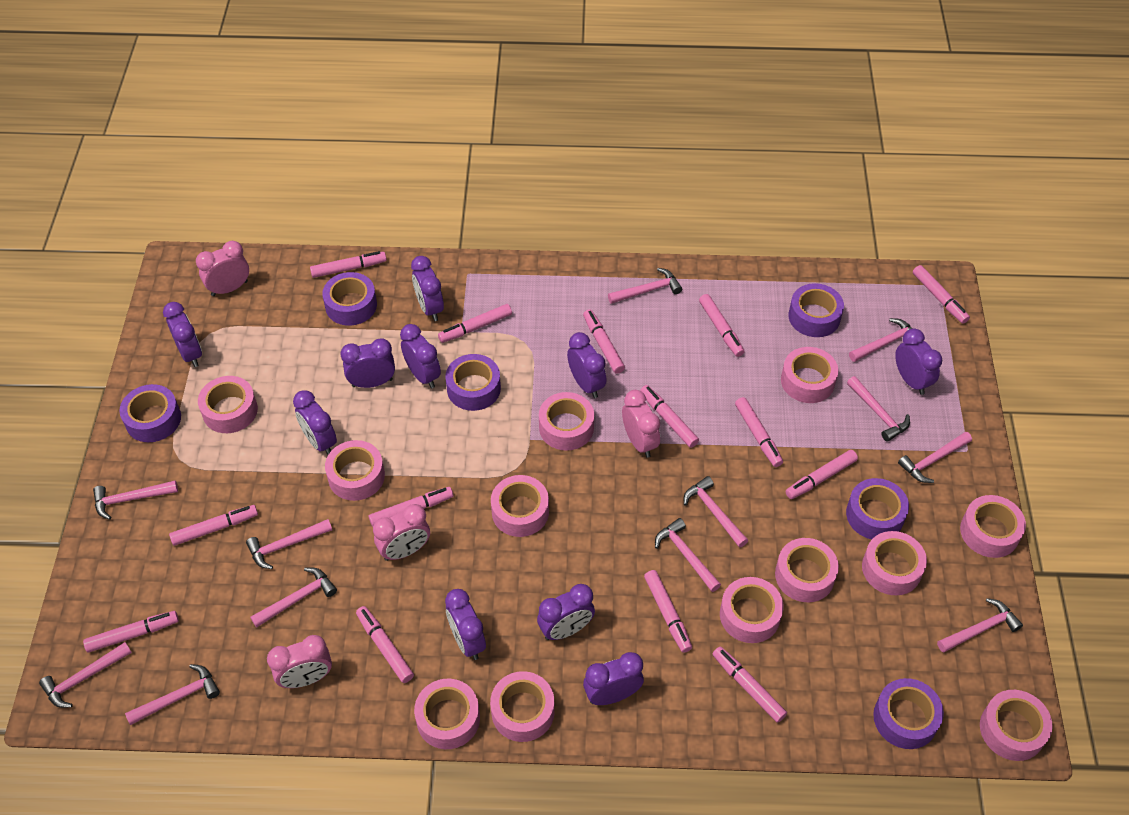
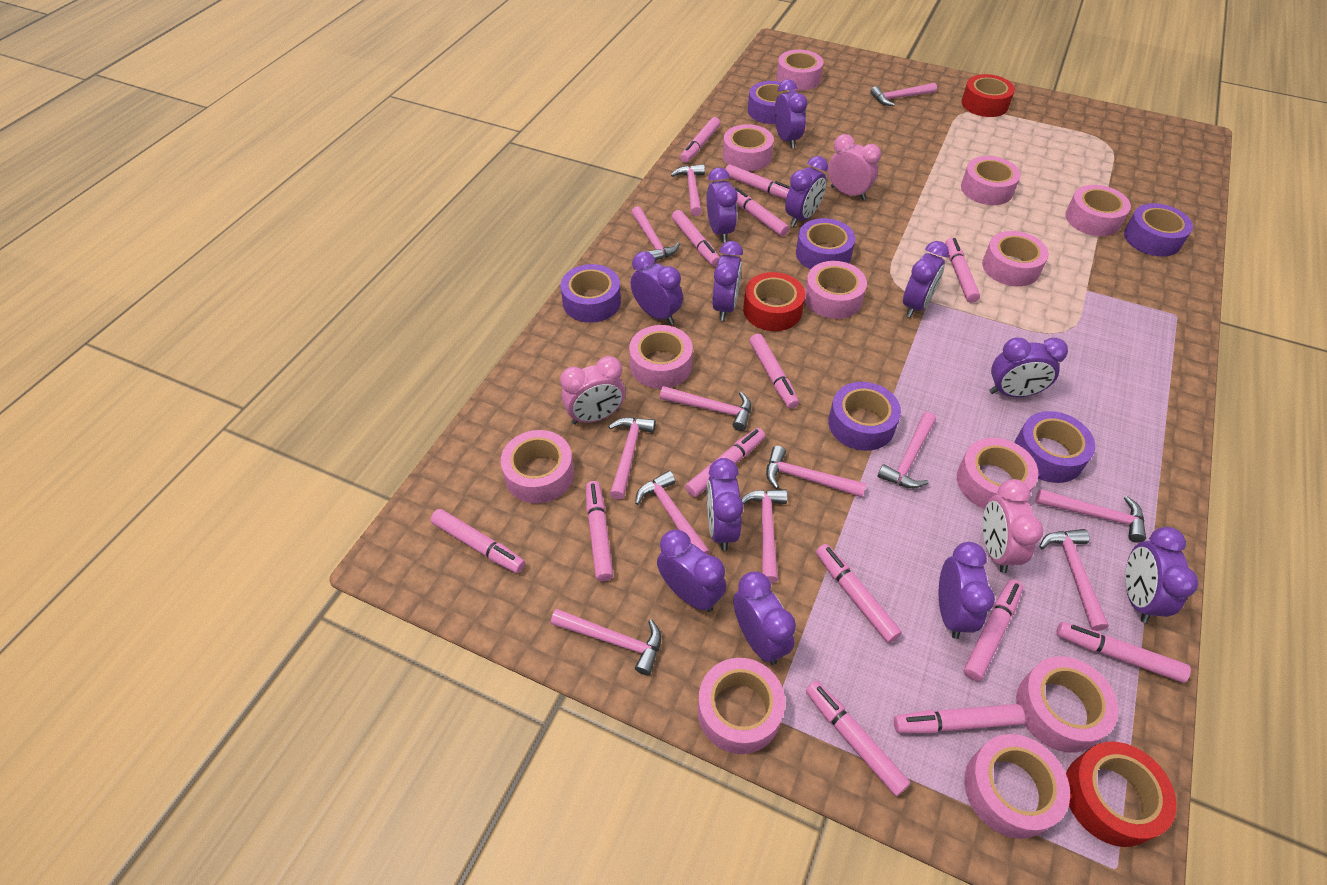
pink clock: 4 -> 3
purple clock: 10 -> 12
red tape: 0 -> 3

